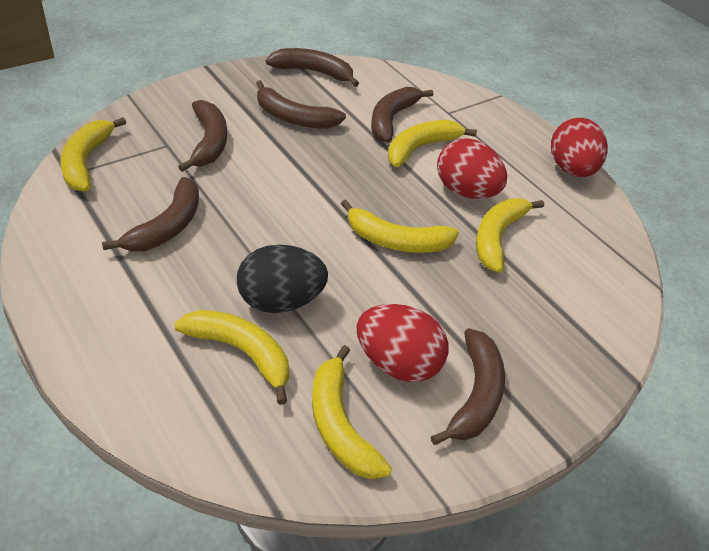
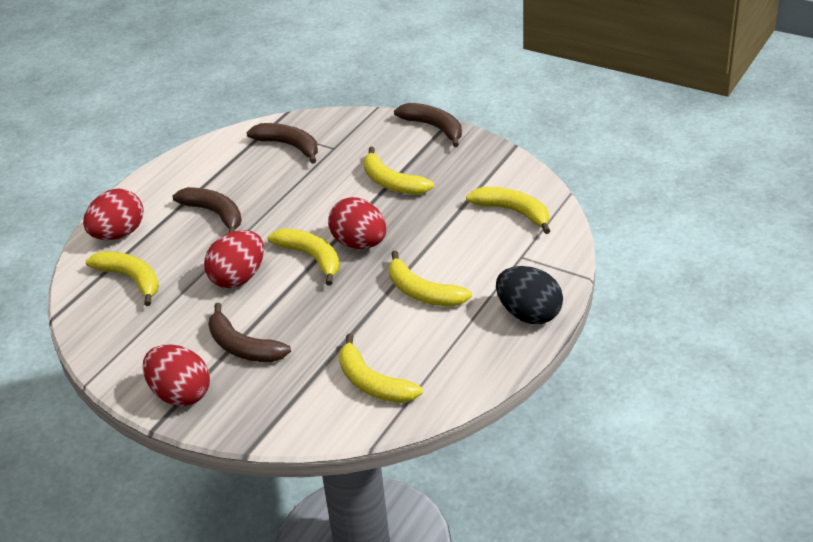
brown banana: 6 -> 4
red egg: 3 -> 4

